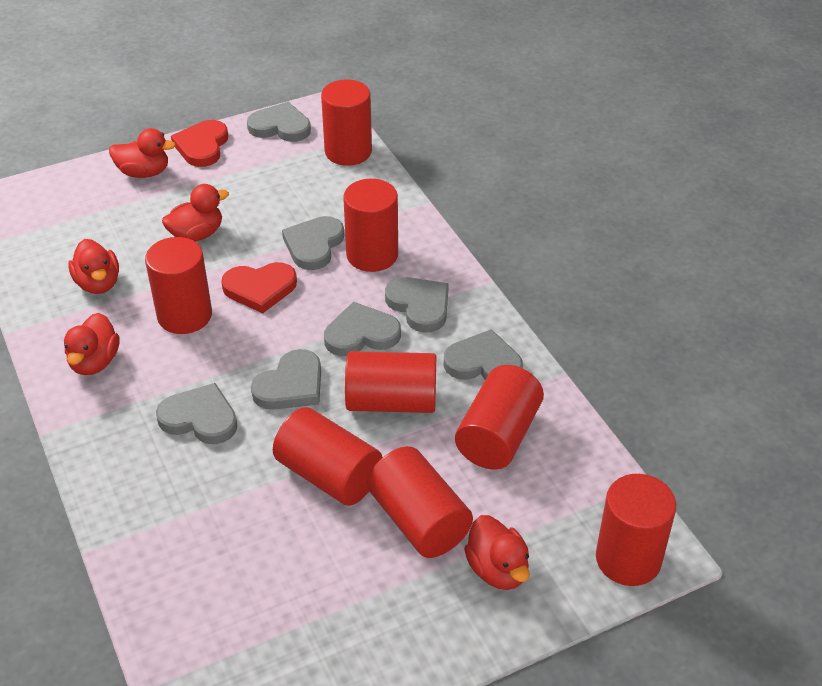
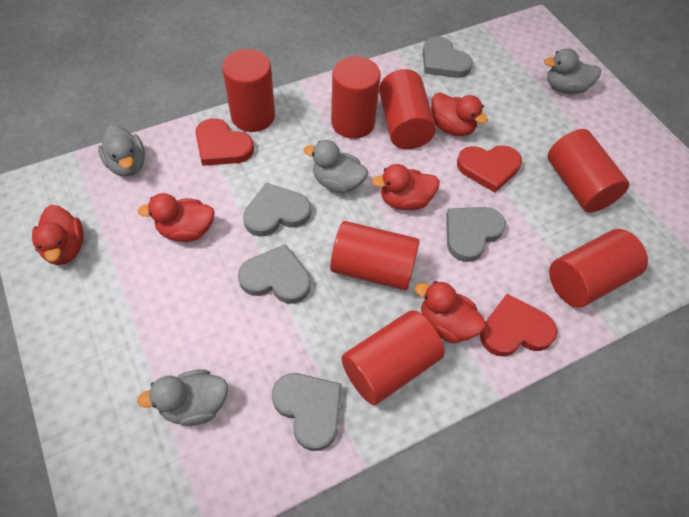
grey duck: 0 -> 4
grey heart: 7 -> 5
red cylinder: 8 -> 7
red heart: 2 -> 3

